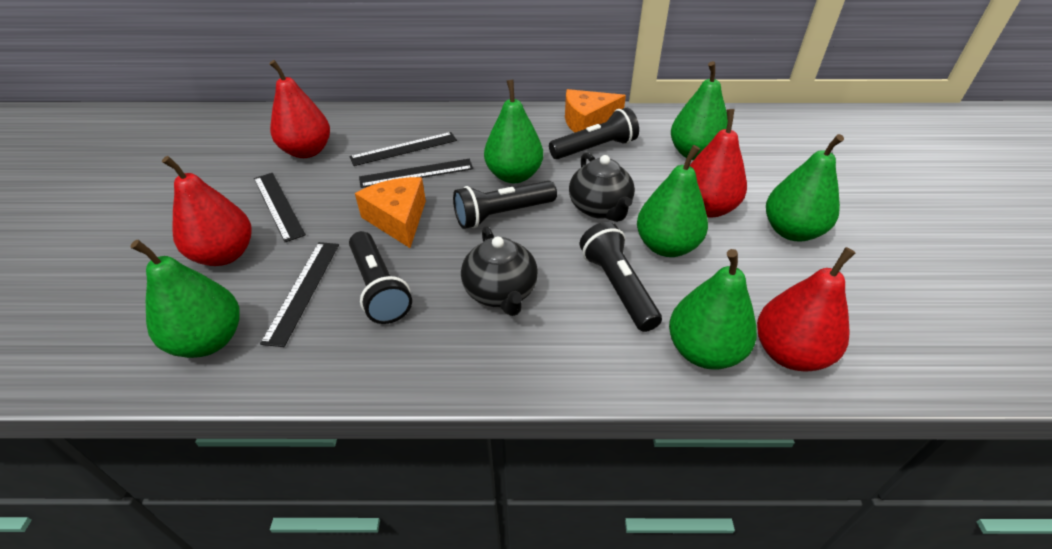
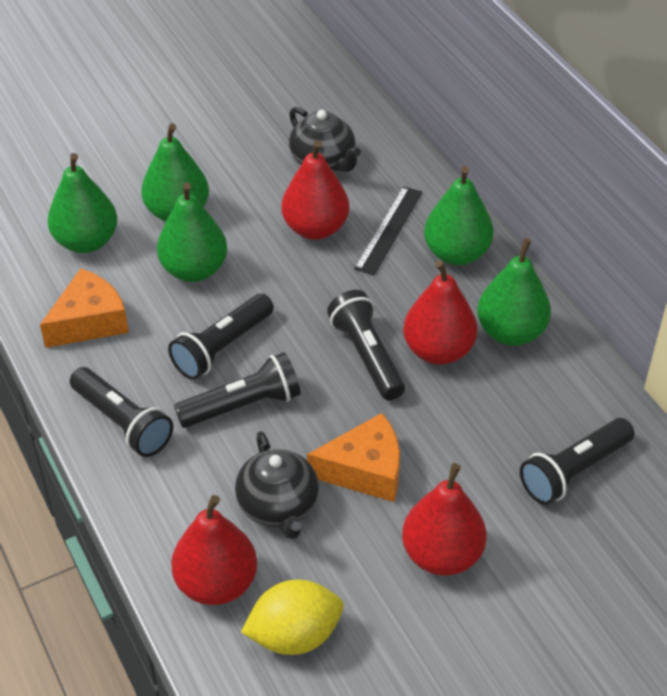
black flashlight: 4 -> 5
black ruler: 4 -> 1
green pear: 6 -> 5
yellow lemon: 0 -> 1

